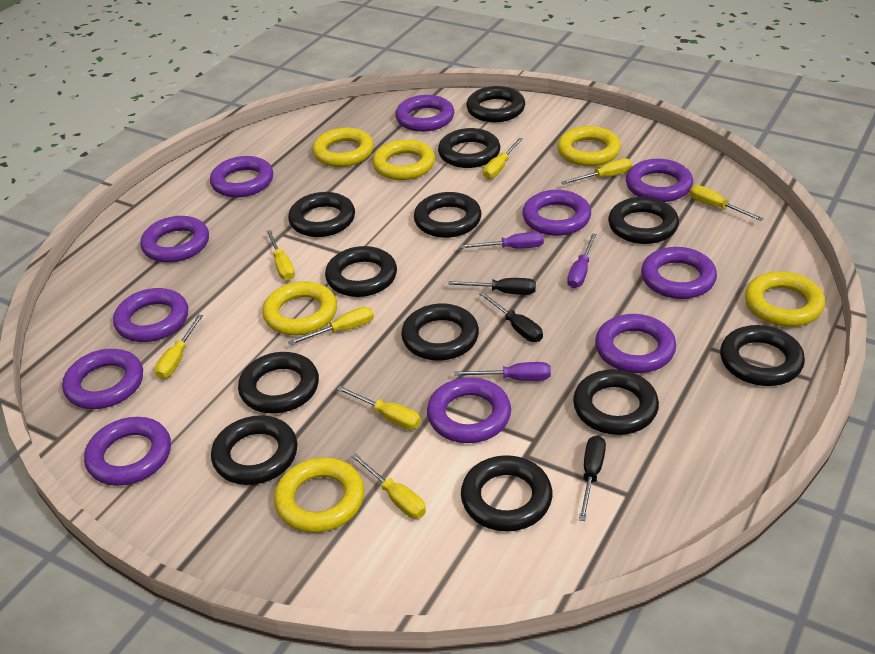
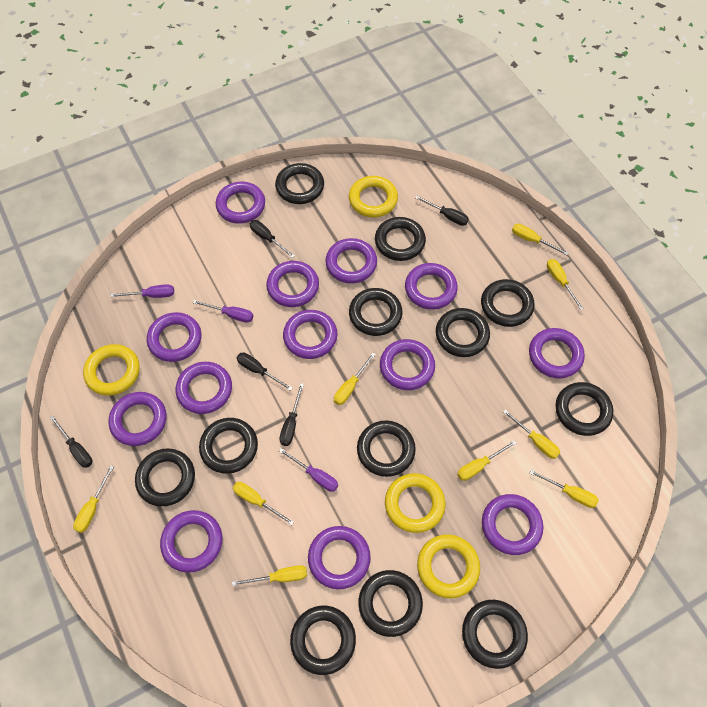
black screwdriver: 3 -> 5
purple ring: 11 -> 13
yellow ring: 6 -> 4
yellow screwdriver: 8 -> 9

